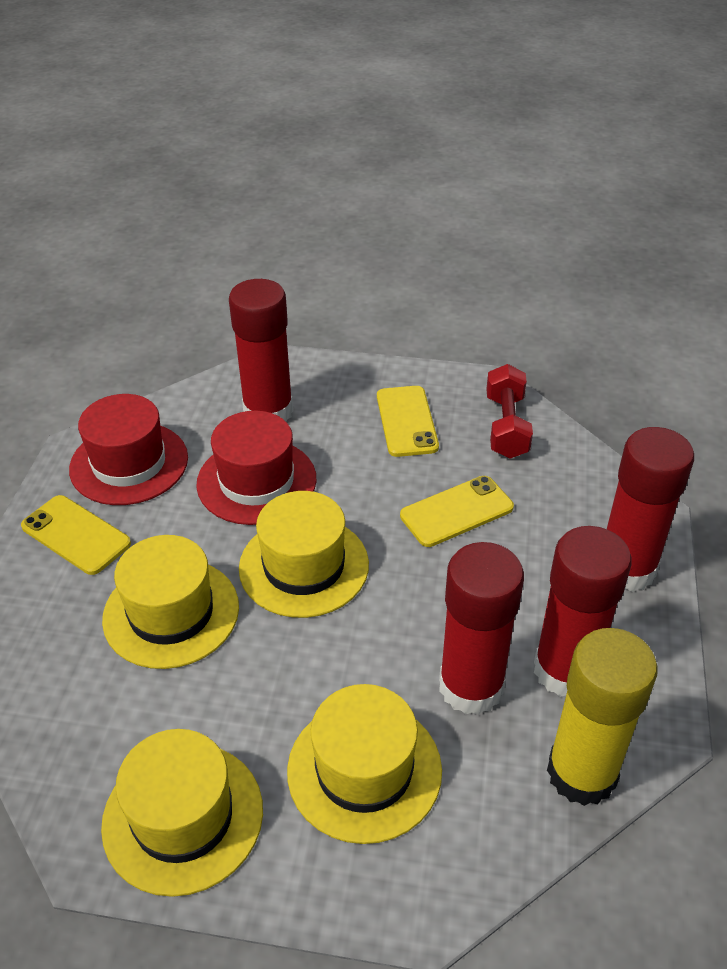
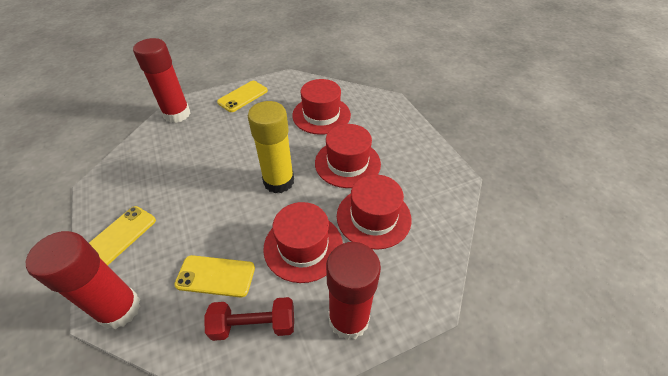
red glue stick: 4 -> 3
red hat: 2 -> 4
yellow hat: 4 -> 0

